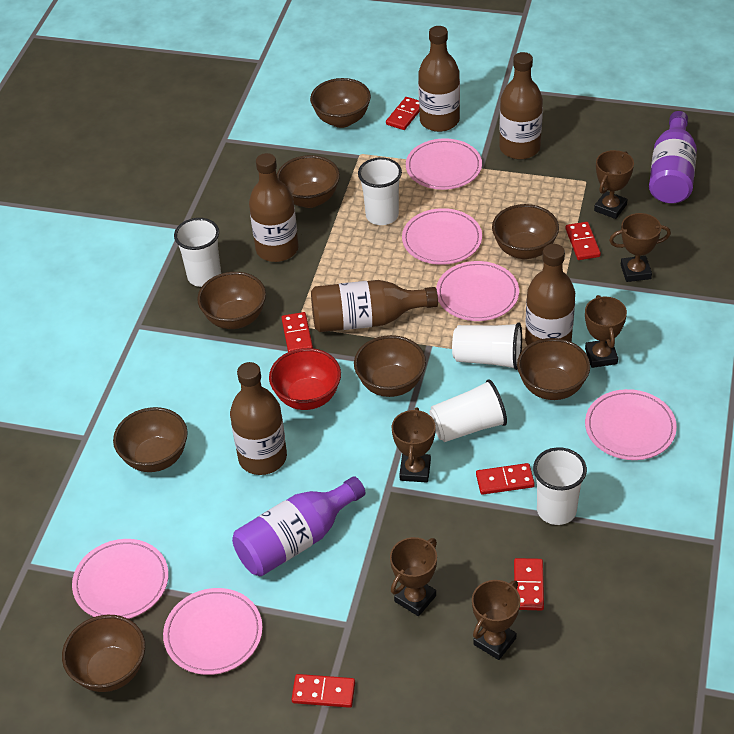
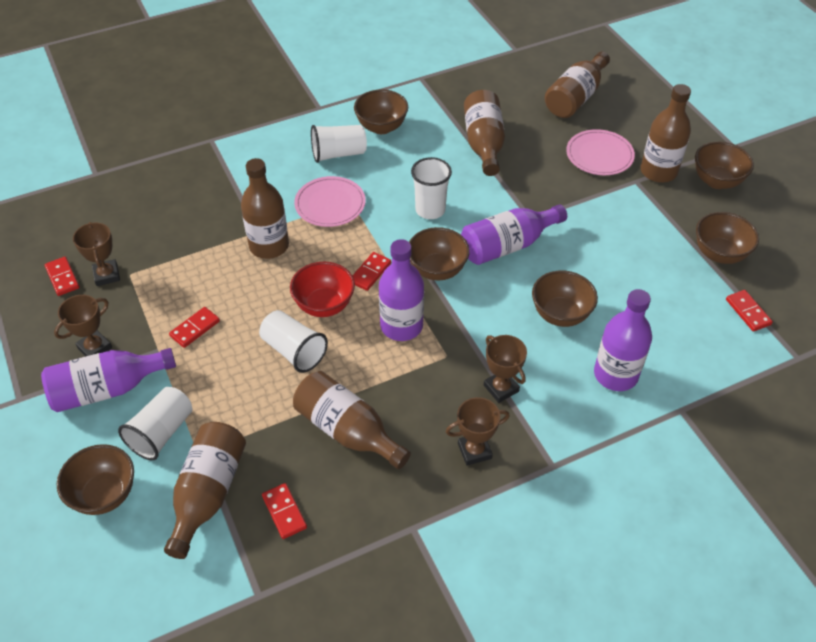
brown bowl: 8 -> 6
brown trophy: 6 -> 4
pink plate: 6 -> 2
purple bottle: 2 -> 4
red domino: 6 -> 5
white cup: 5 -> 4

